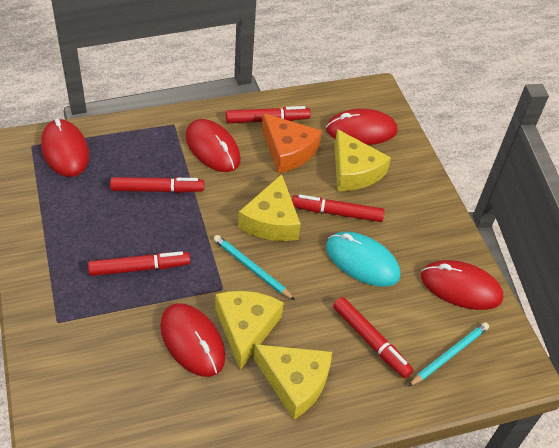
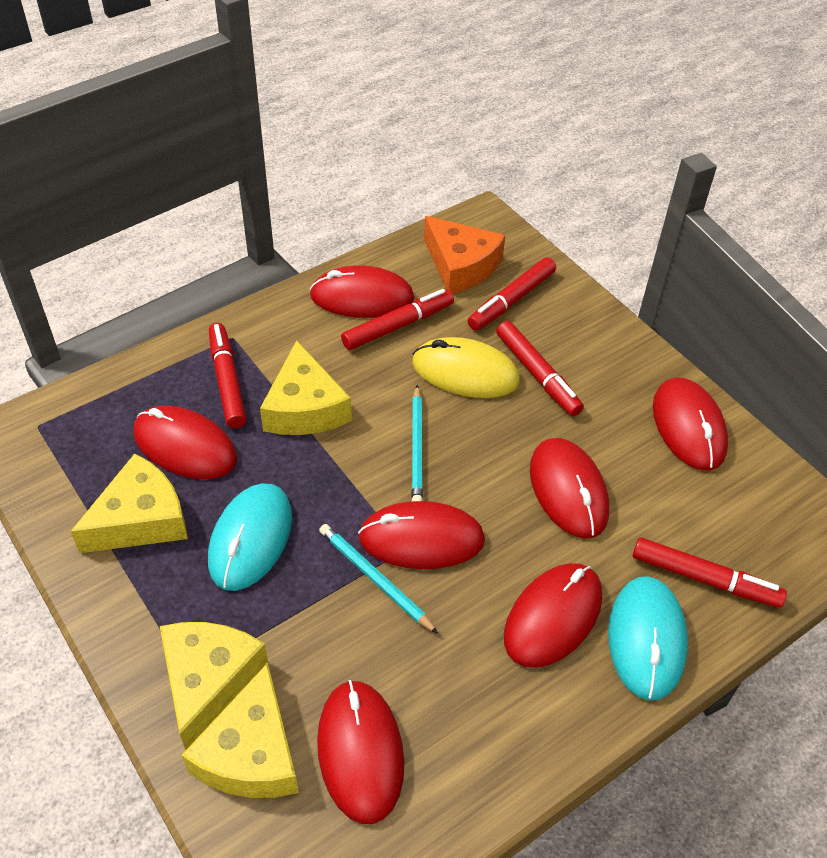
red mouse: 5 -> 7
turquoise mouse: 1 -> 2
yellow mouse: 0 -> 1

